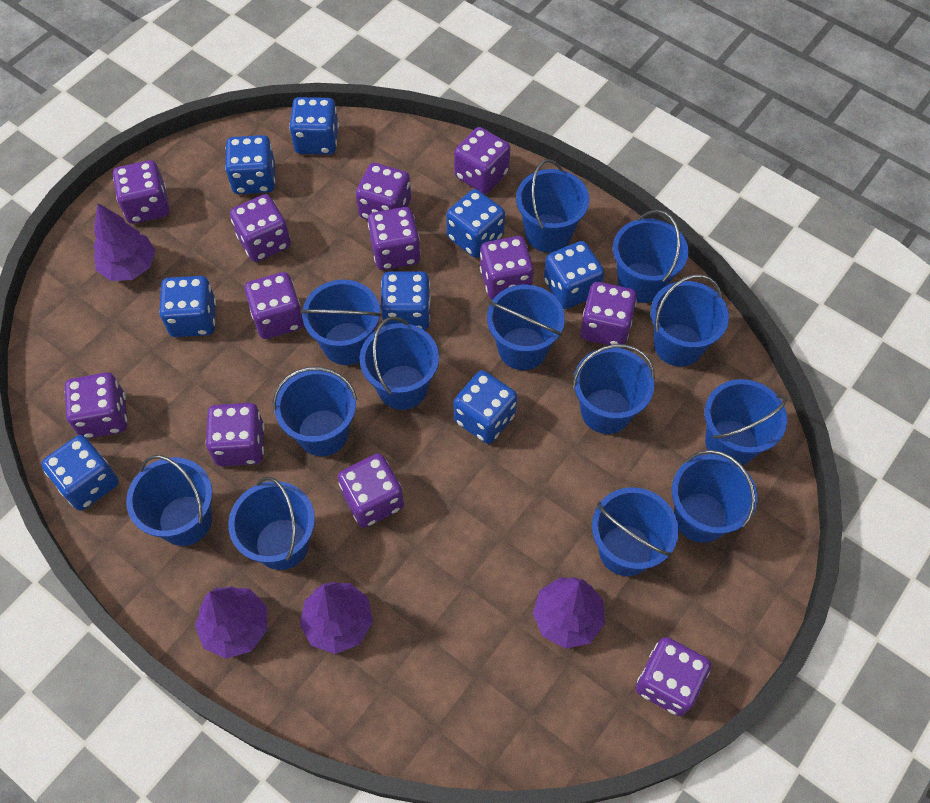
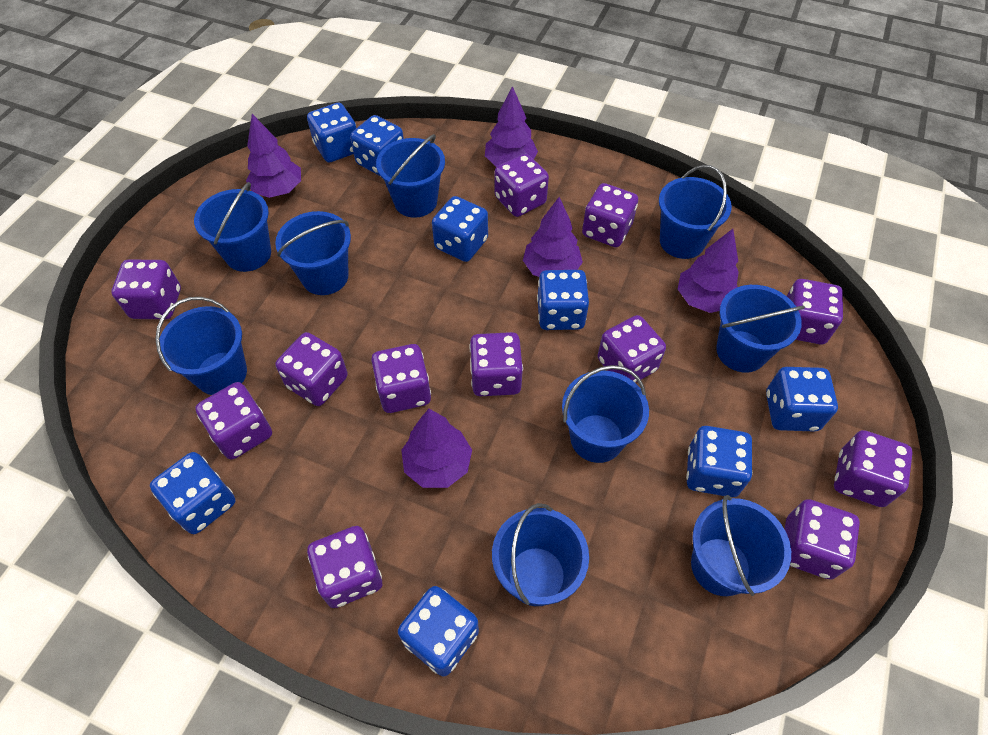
blue bucket: 13 -> 9
purple tree: 4 -> 5

